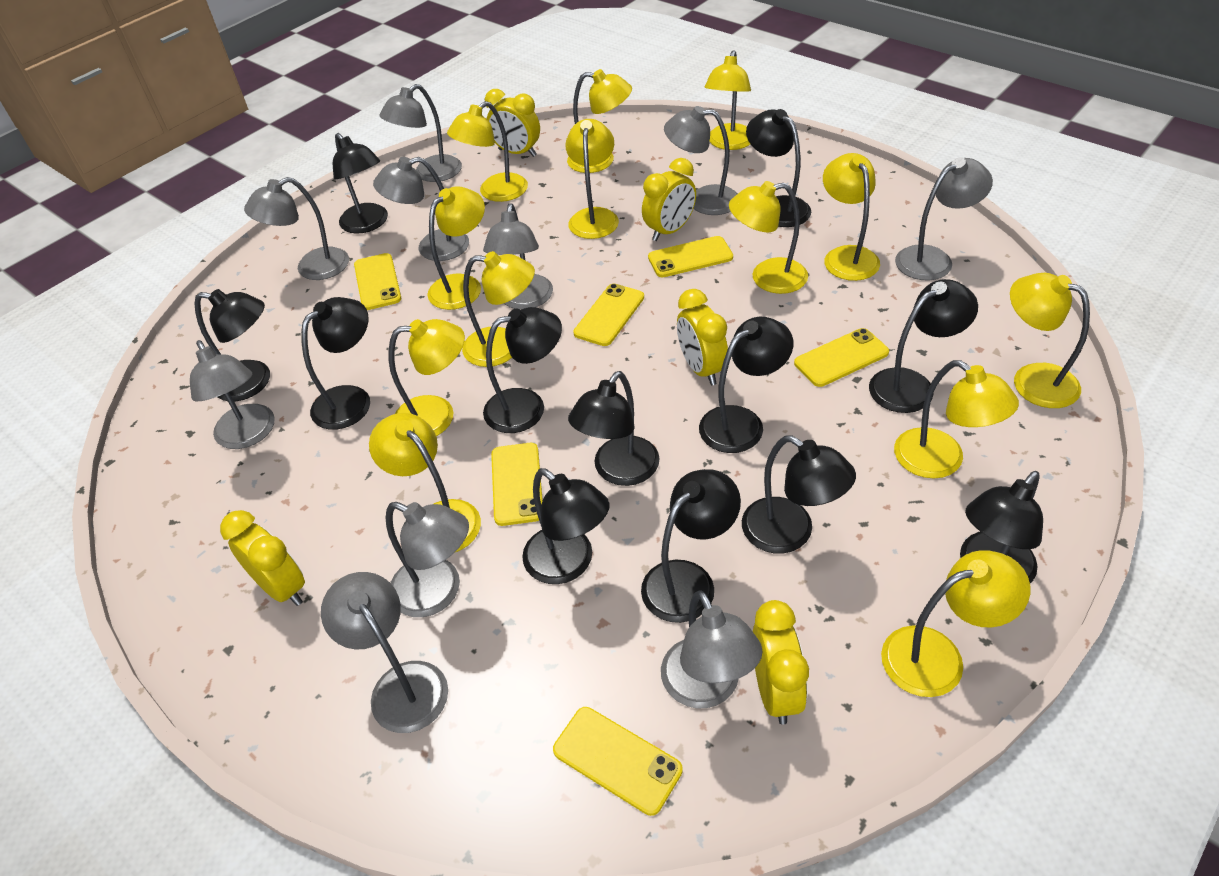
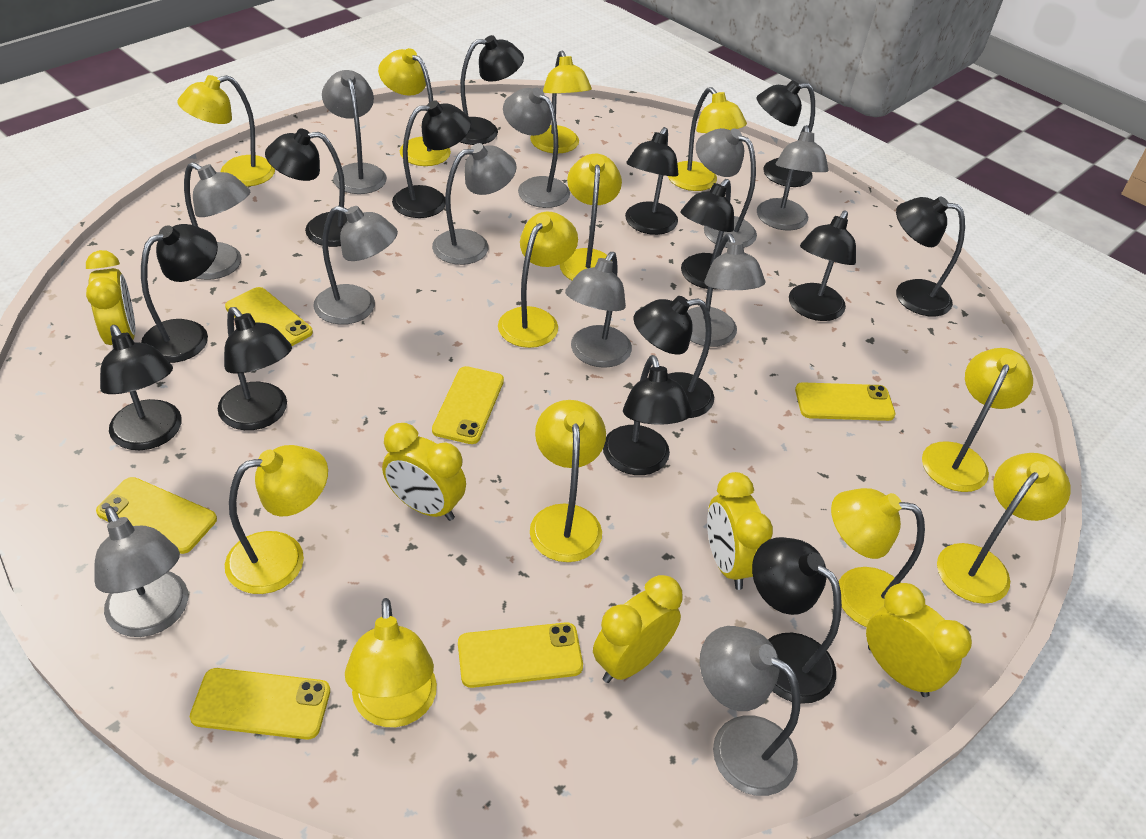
black lamp: 12 -> 14
grey lamp: 10 -> 11
yellow lamp: 13 -> 12

